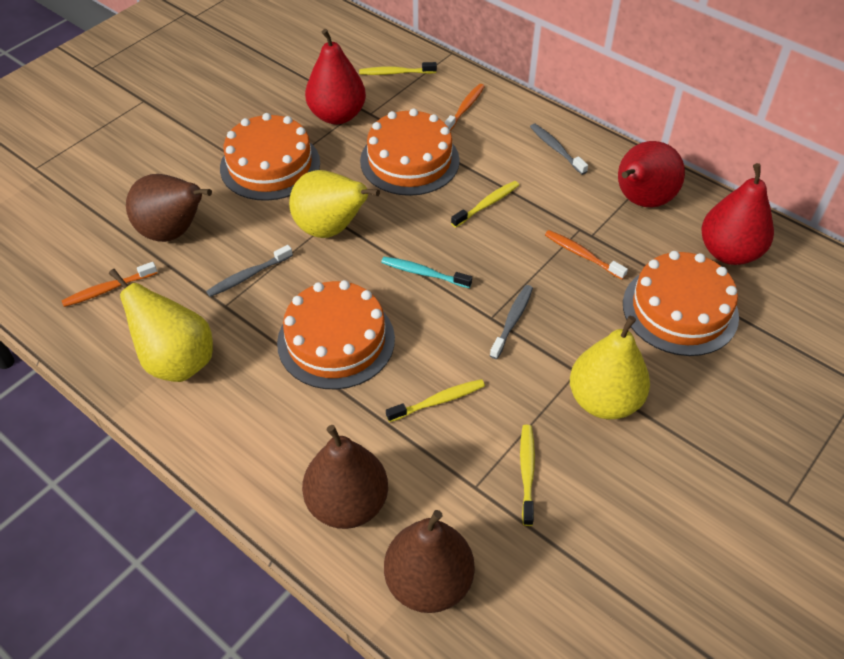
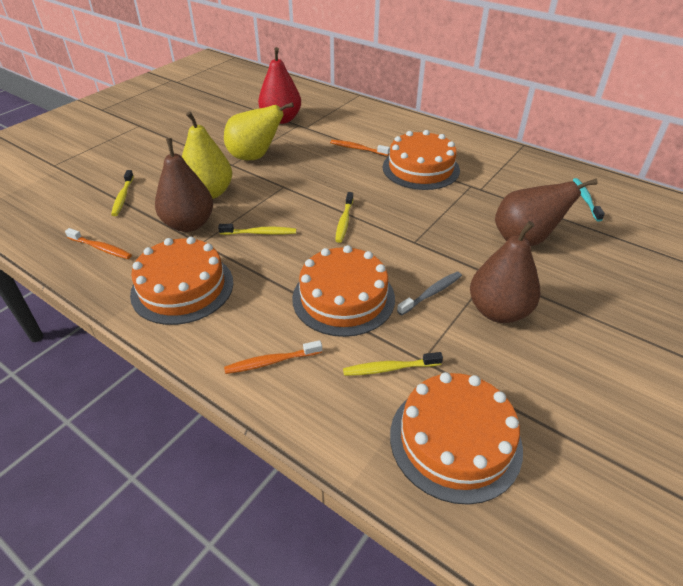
grey toothbrush: 3 -> 1
red pear: 3 -> 1
yellow pear: 3 -> 2

